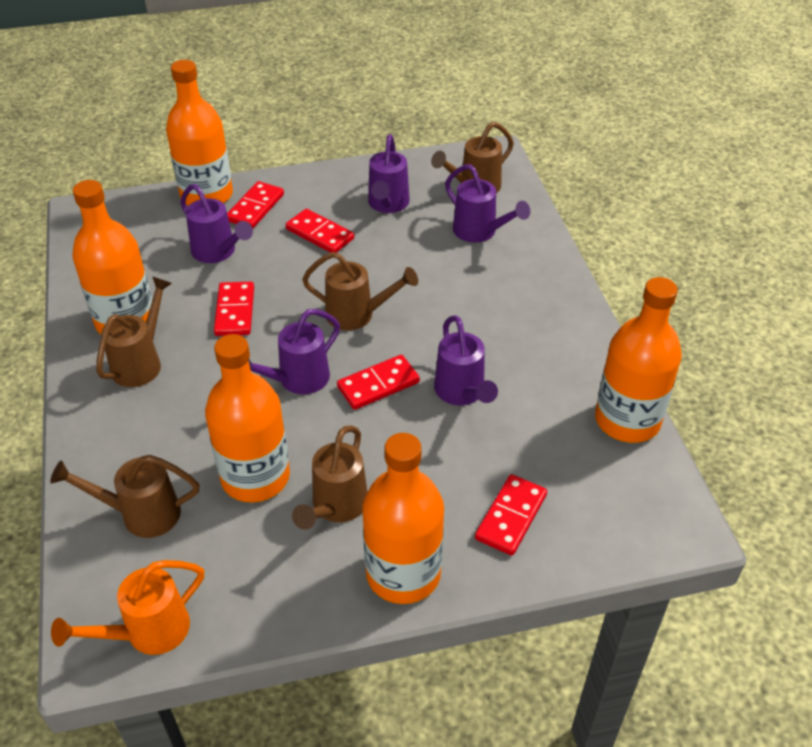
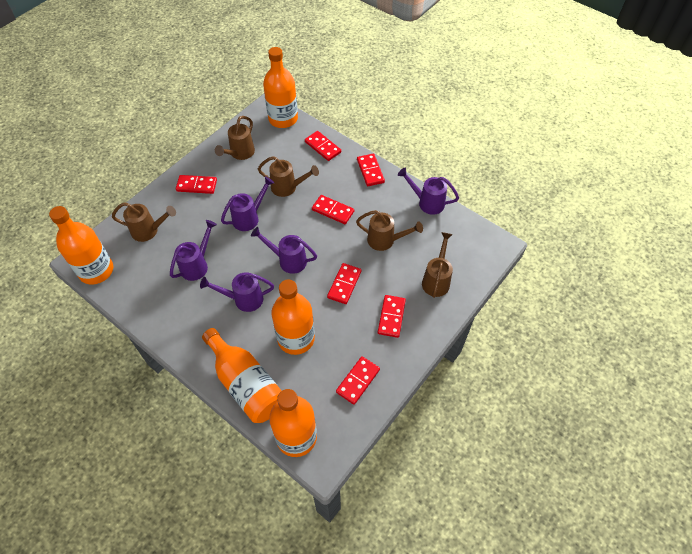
orange watering can: 1 -> 0
red domino: 5 -> 7

